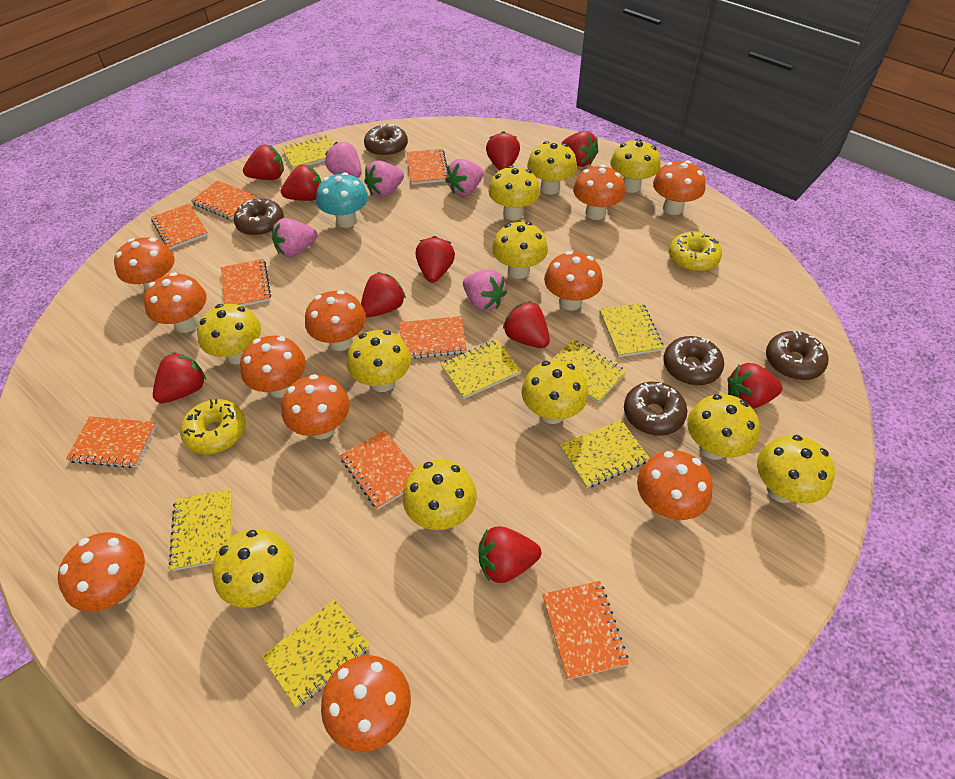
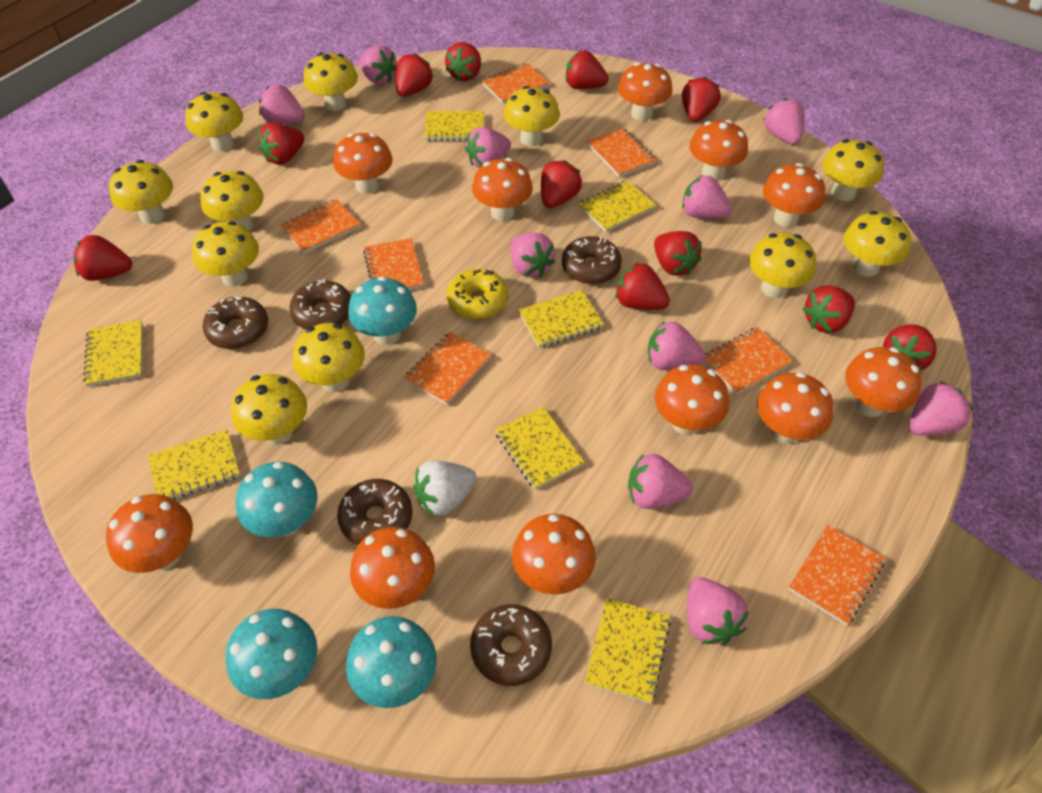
orange notebook: 8 -> 7
pink strawberry: 5 -> 10
red strawberry: 10 -> 11
turquoise mushroom: 1 -> 4
white strawberry: 0 -> 1
yellow donut: 2 -> 1

